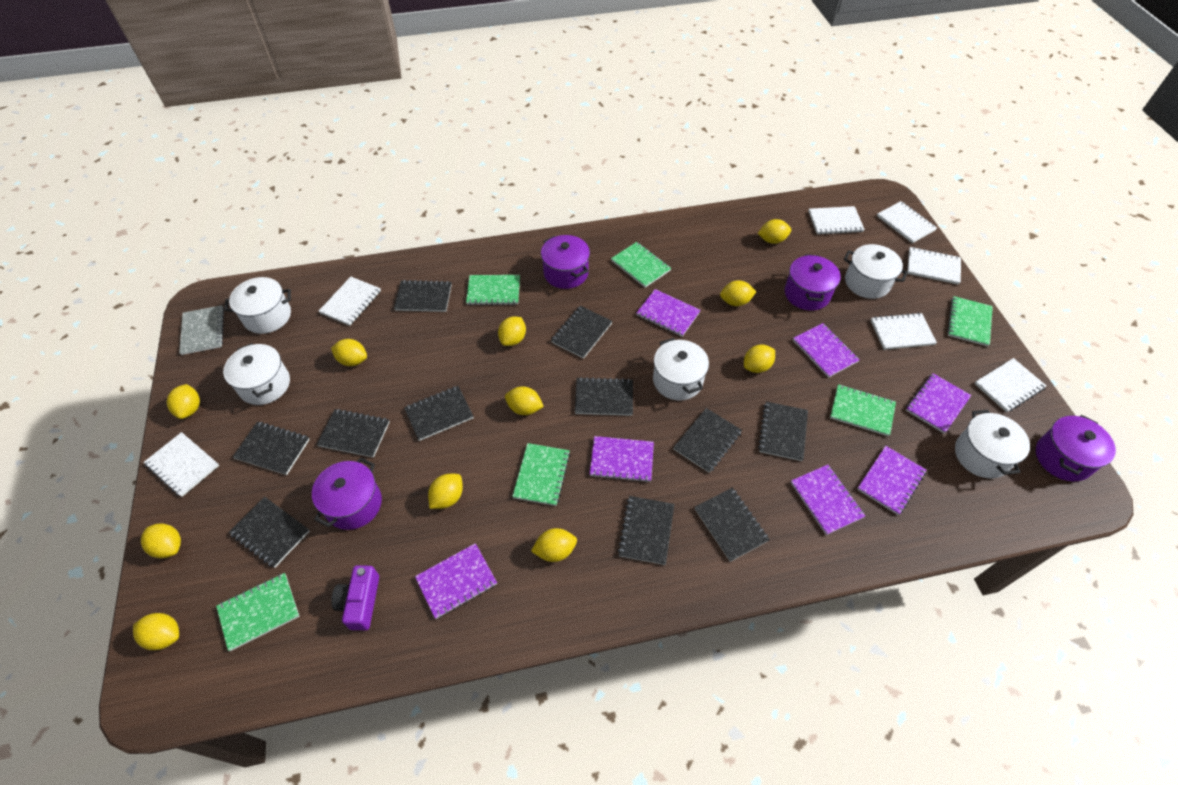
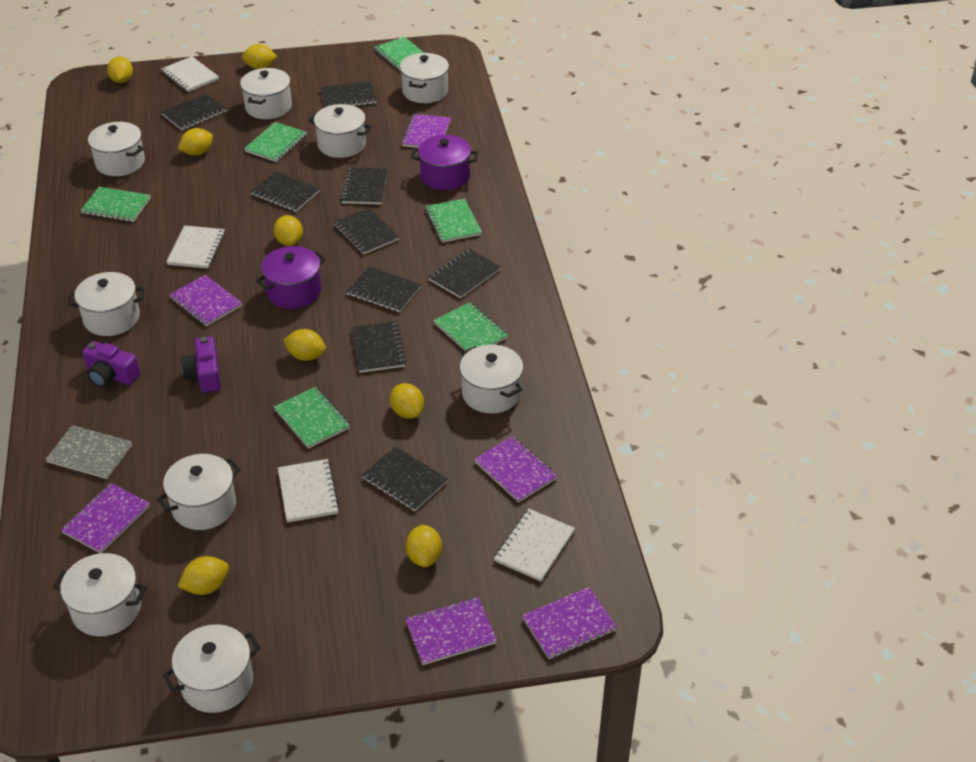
black notebook: 11 -> 9
purple camera: 1 -> 2
purple notebook: 7 -> 6
purple pot: 4 -> 2
white notebook: 7 -> 4
white pot: 5 -> 9
yellow lemon: 11 -> 8

